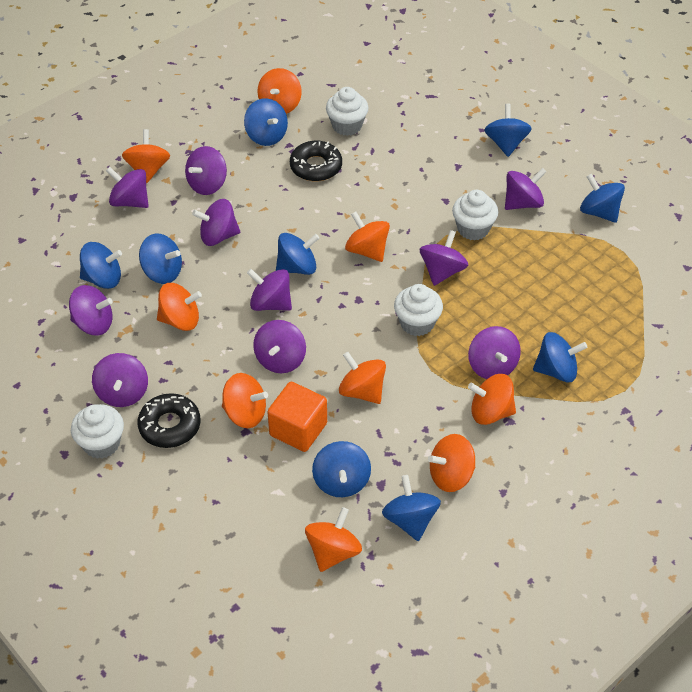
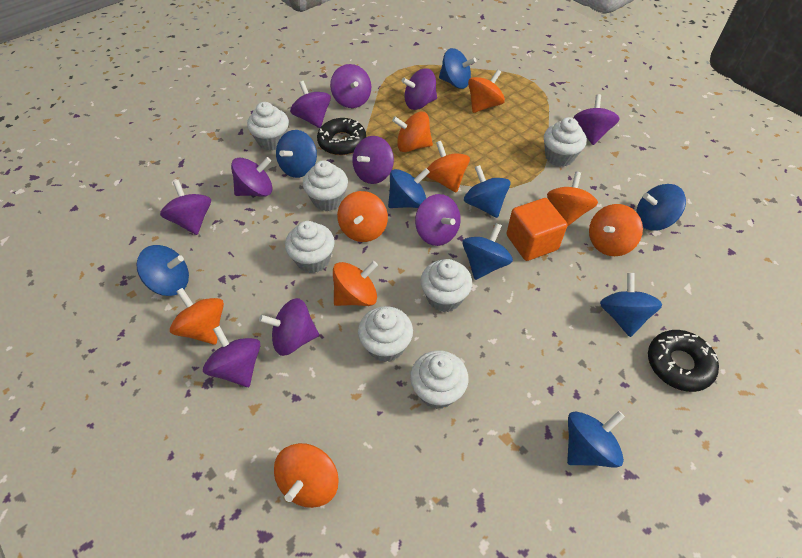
white cupcake: 4 -> 7

